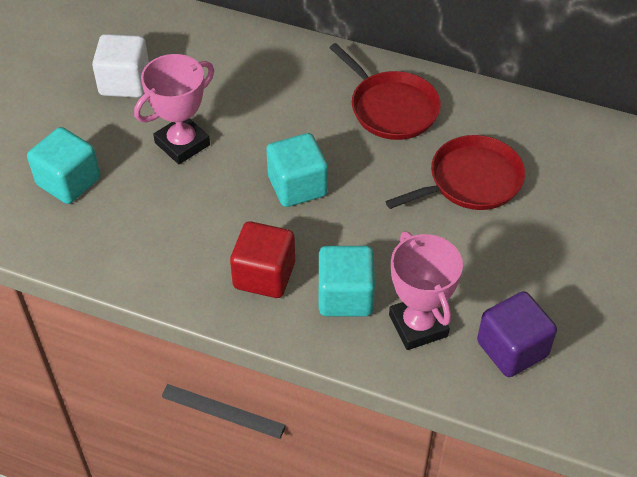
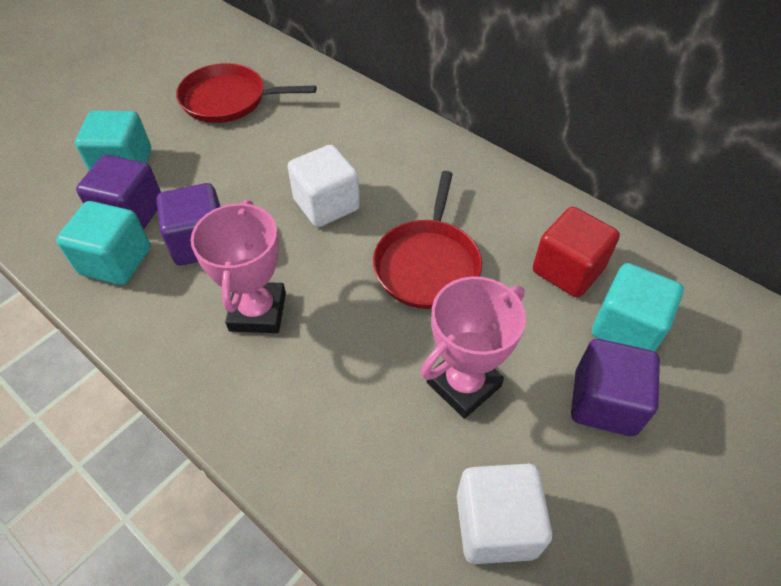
purple cube: 1 -> 3
white cube: 1 -> 2

